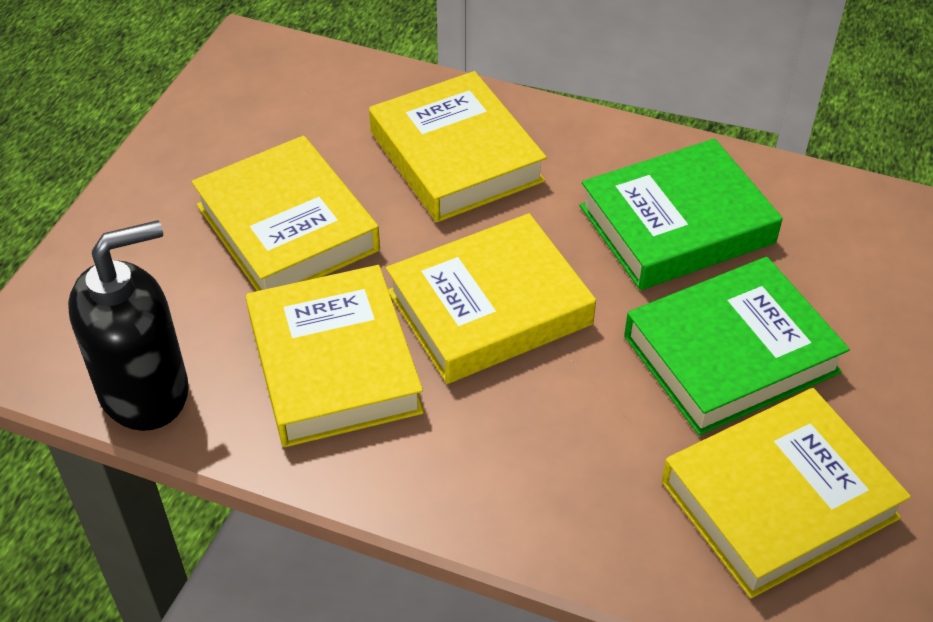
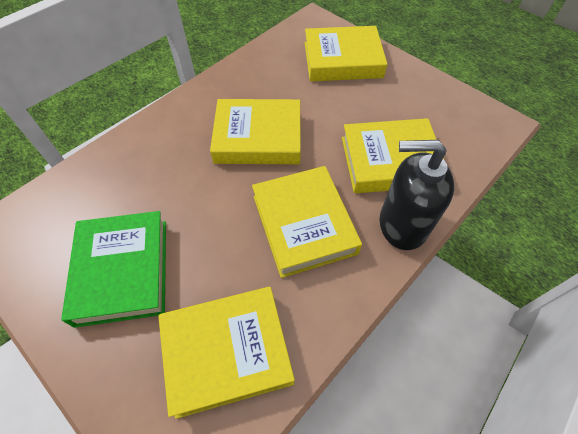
green book: 2 -> 1

